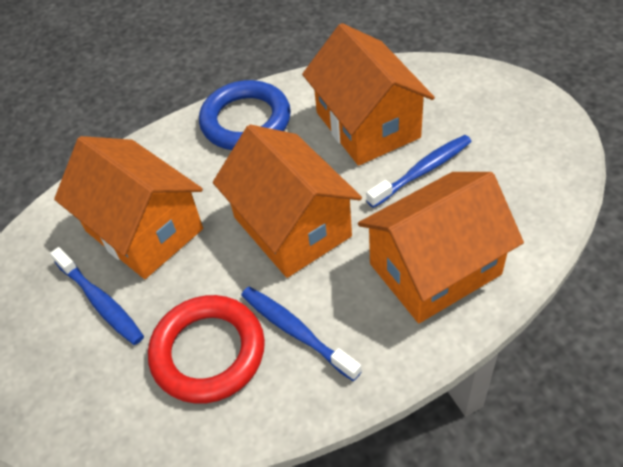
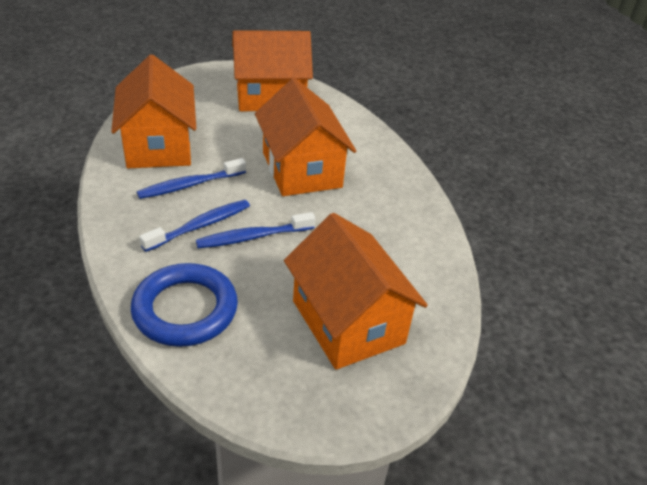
red ring: 1 -> 0

